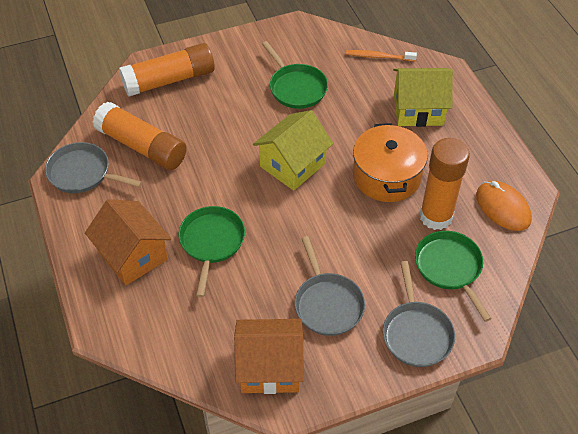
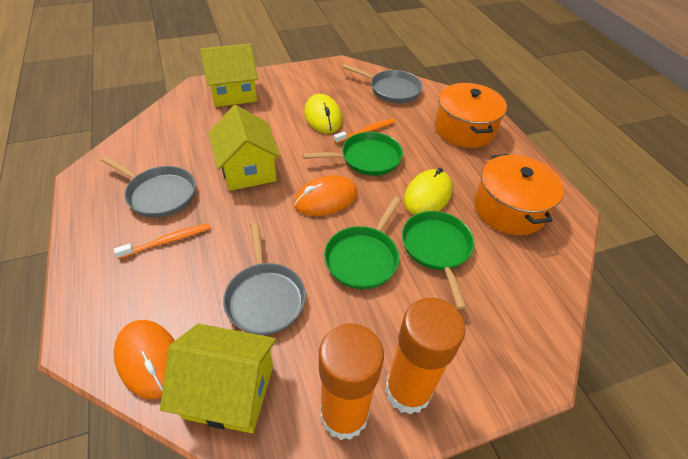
orange glue stick: 3 -> 2
orange house: 2 -> 0
orange mouse: 1 -> 2
orange pot: 1 -> 2
orange toothbrush: 1 -> 2
yellow house: 2 -> 3
yellow mouse: 0 -> 2

